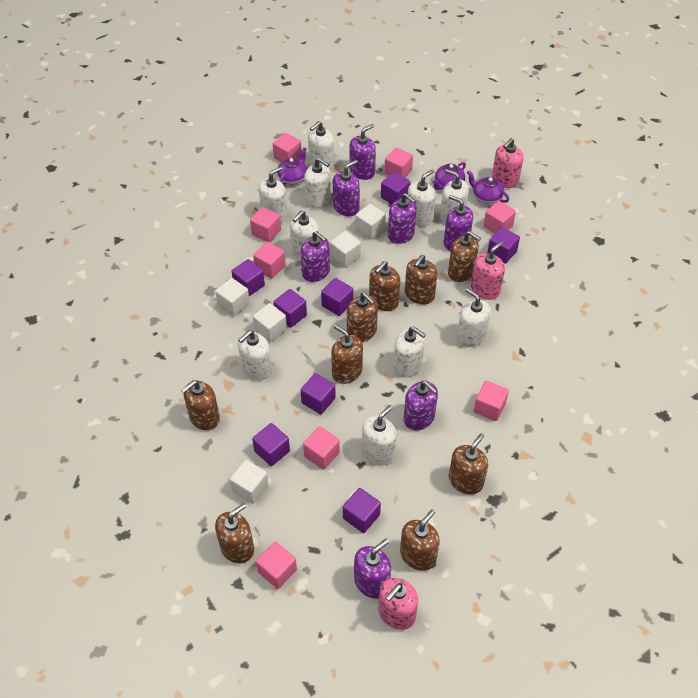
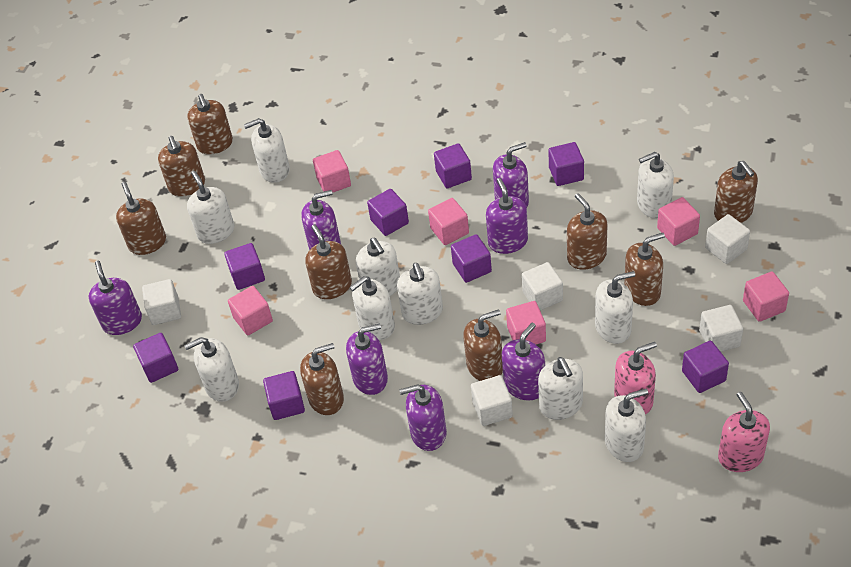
pink cube: 8 -> 6
pink soap dispenser: 3 -> 2
purple teapot: 3 -> 0

